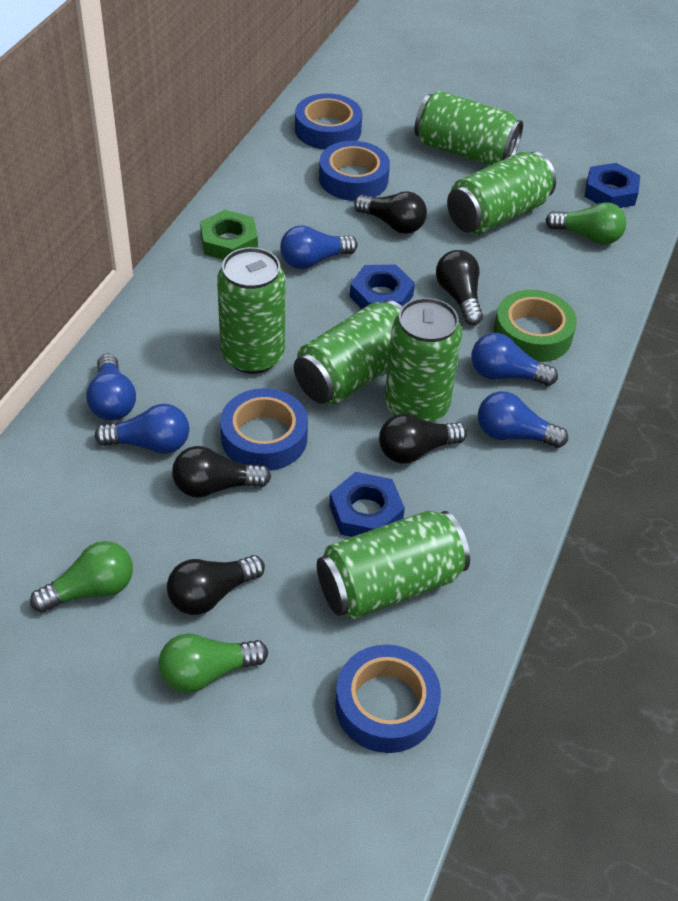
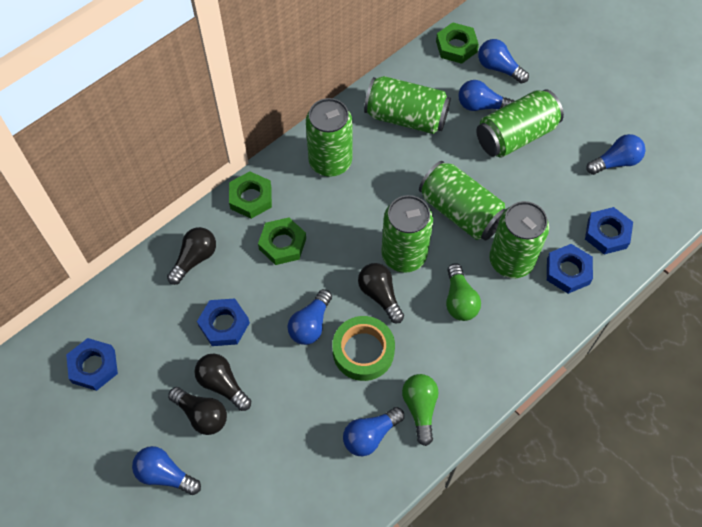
black light bulb: 5 -> 4
blue light bulb: 5 -> 6
blue nut: 3 -> 4
blue tape: 4 -> 0
green light bulb: 3 -> 2
green nut: 1 -> 3

